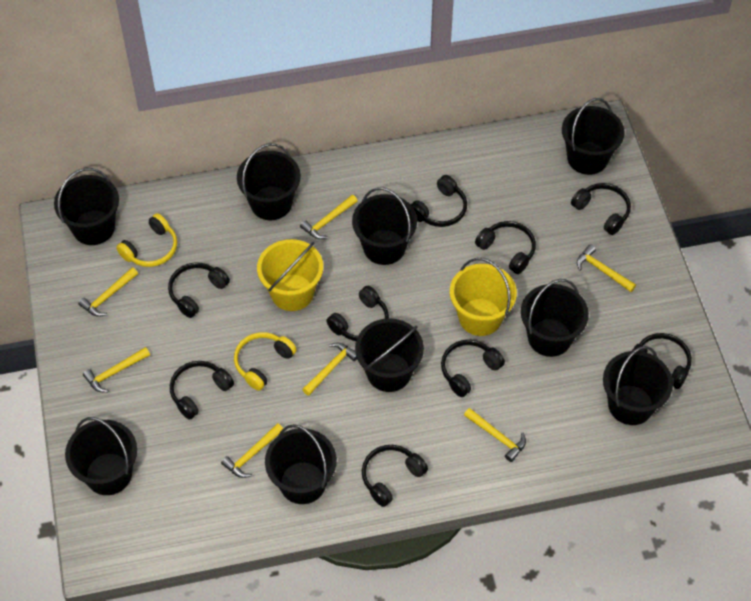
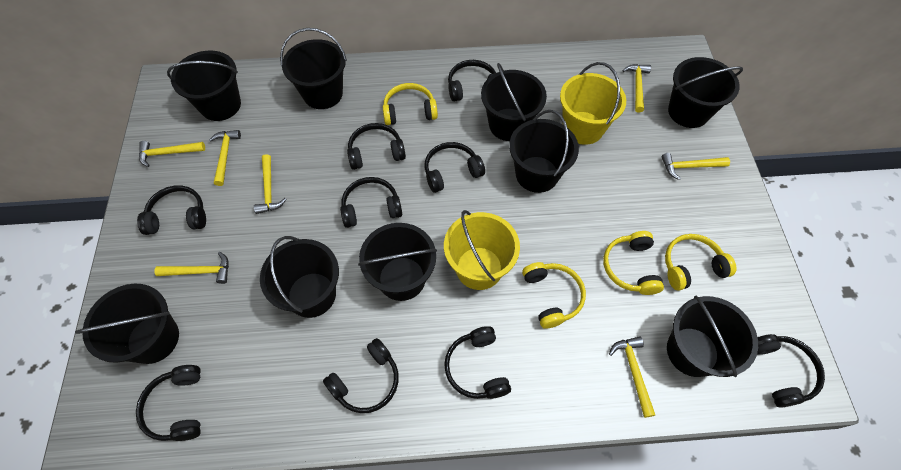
yellow headphones: 2 -> 4

